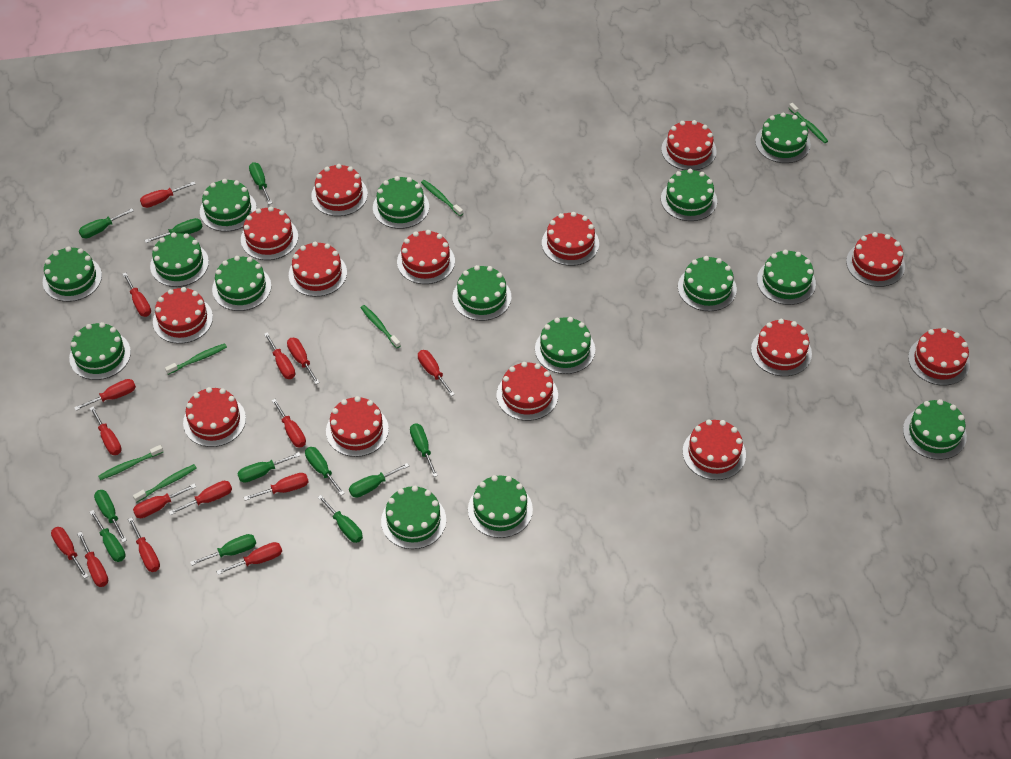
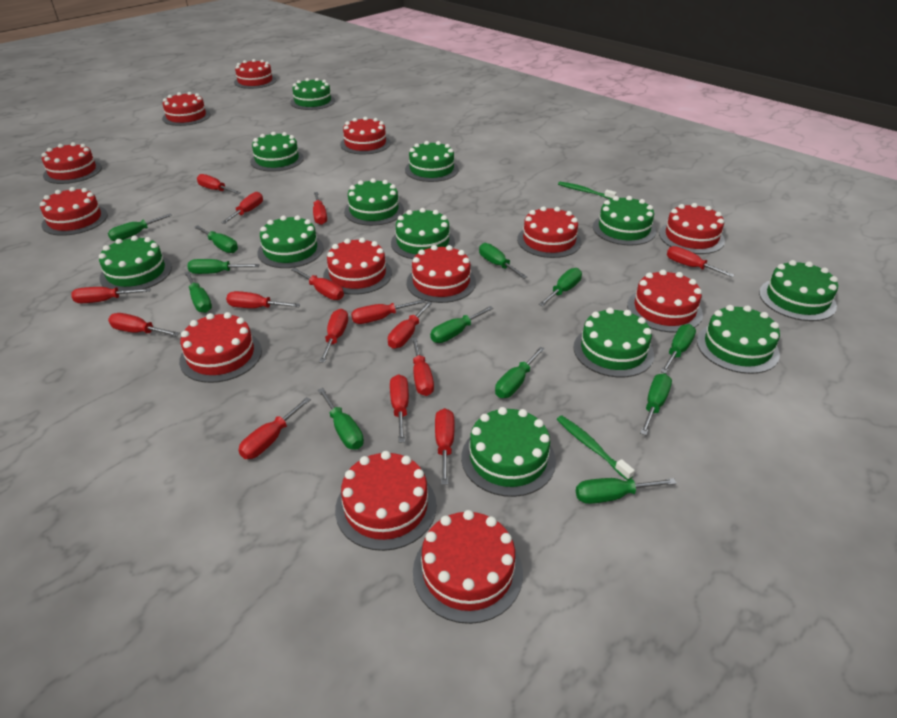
green cake: 15 -> 12
green screwdriver: 11 -> 12
green toothbrush: 6 -> 2
red cake: 14 -> 13

